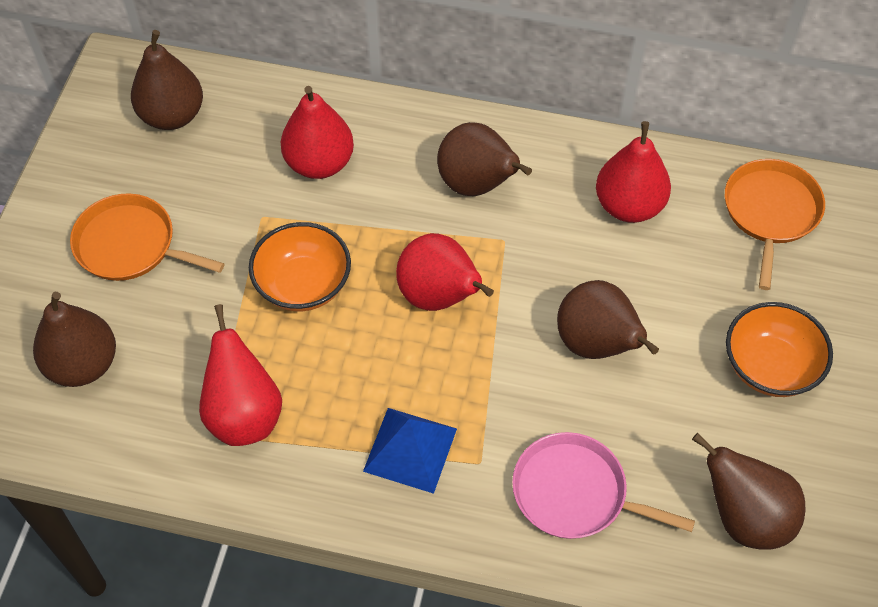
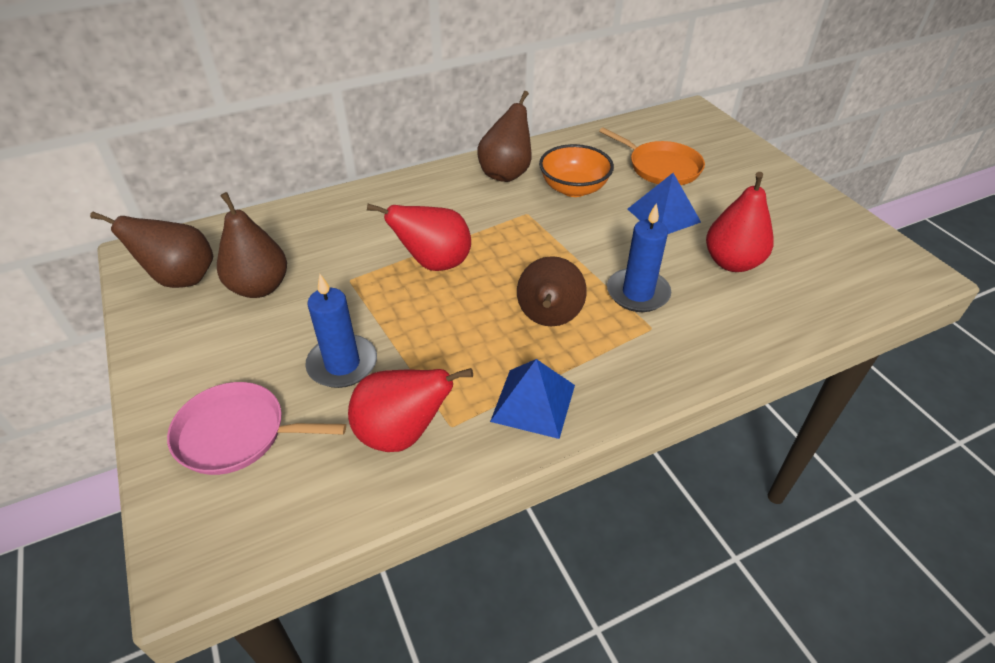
blue candle: 0 -> 2
blue pyramid: 1 -> 2
brown pear: 5 -> 4
orange bowl: 2 -> 1
orange pan: 2 -> 1
red pear: 4 -> 3

